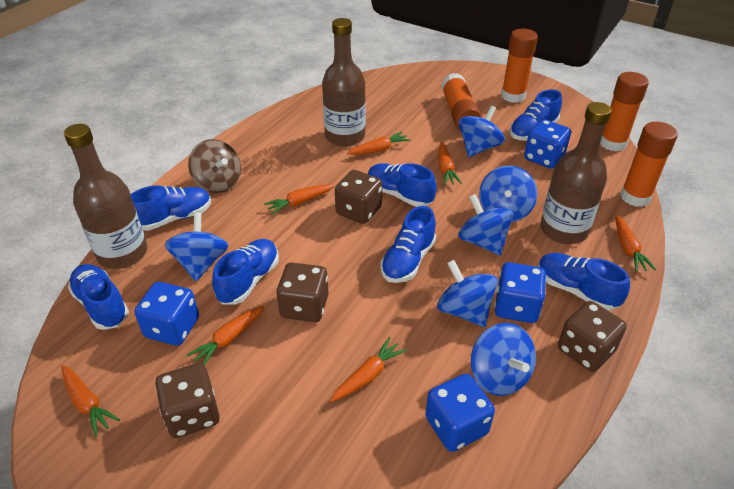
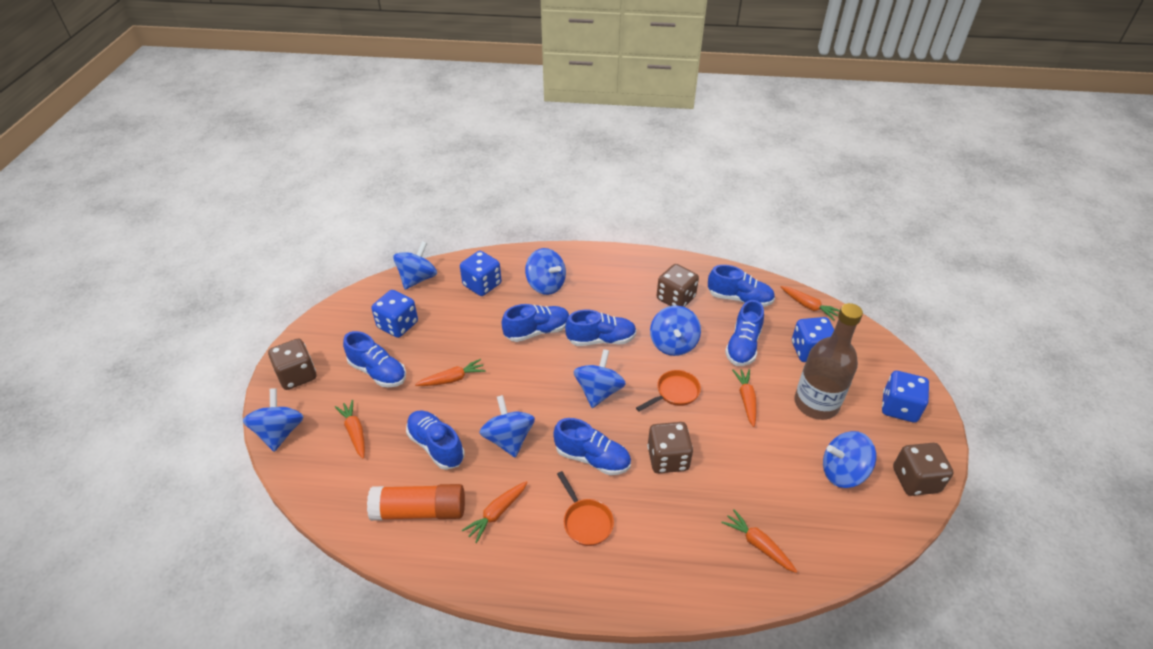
blue spinning top: 6 -> 7
brown bottle: 3 -> 1
brown spinning top: 1 -> 0
orange carrot: 7 -> 6
orange glue stick: 4 -> 1
orange pan: 0 -> 2

